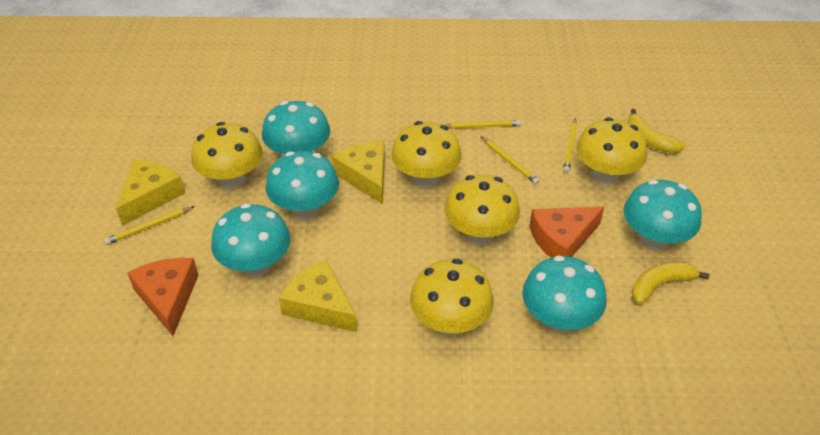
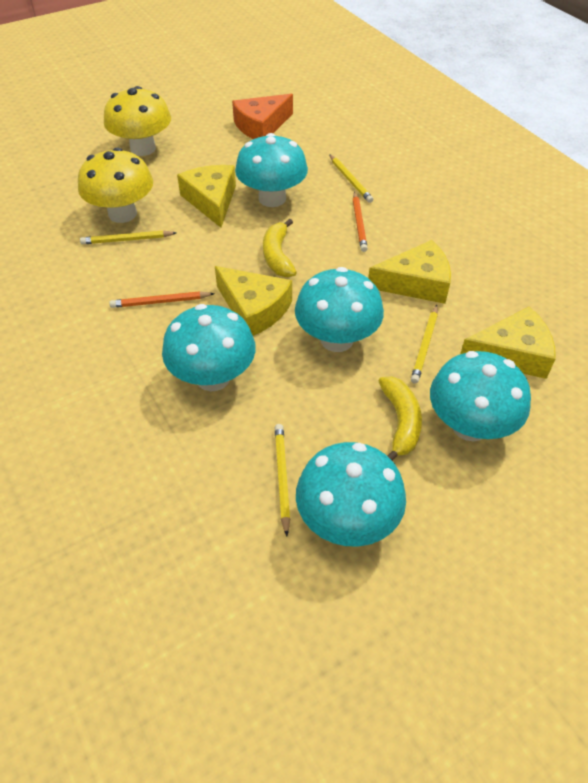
orange cheese: 2 -> 1
orange pencil: 0 -> 2
yellow cheese: 3 -> 4
yellow mushroom: 5 -> 2

